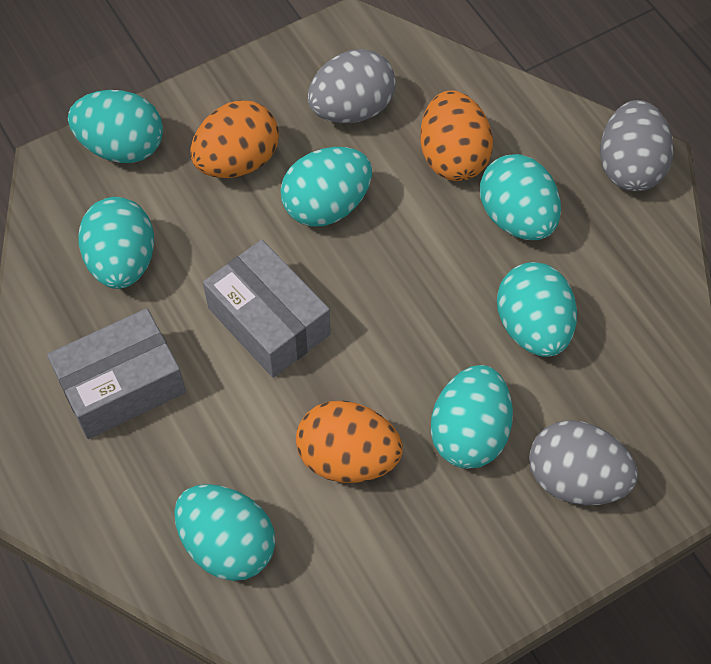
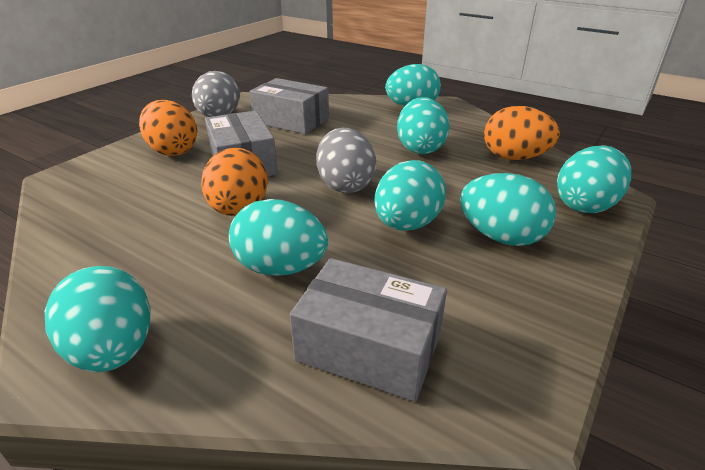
grey box: 2 -> 3
grey egg: 3 -> 2

